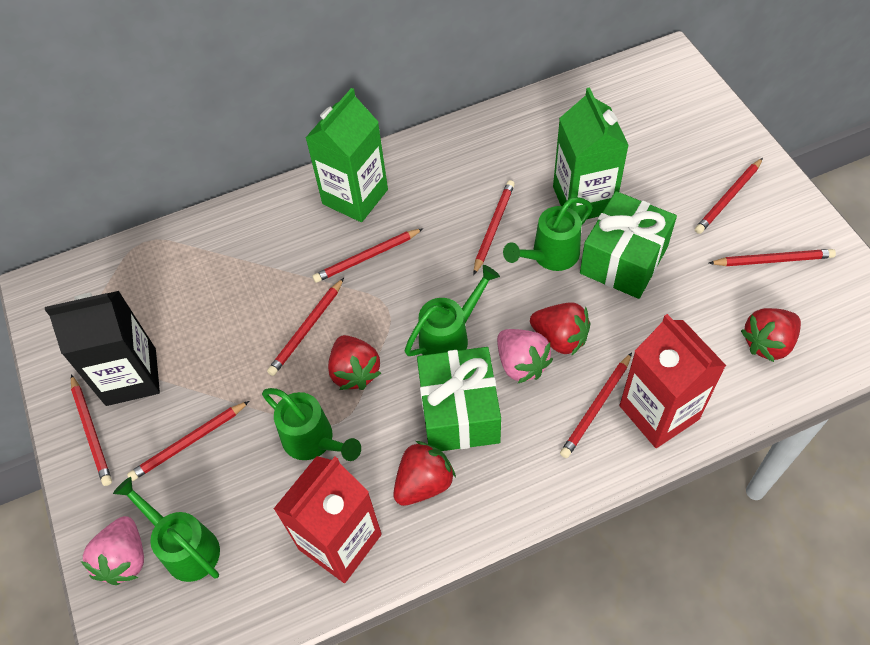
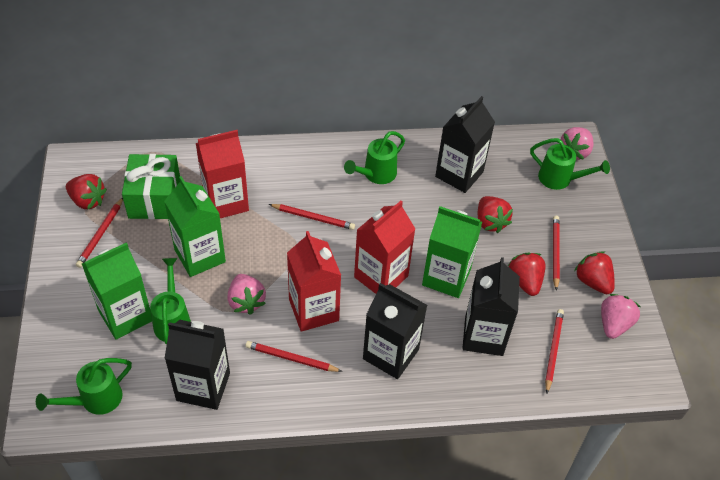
black carton: 1 -> 4
green carton: 2 -> 3
green gift: 2 -> 1
pink strawberry: 2 -> 3
red carton: 2 -> 3
red pencil: 8 -> 5

